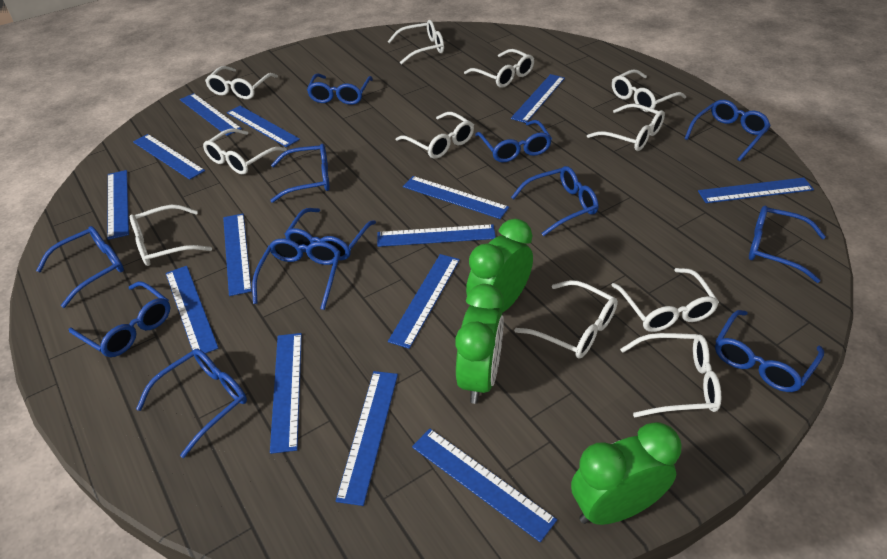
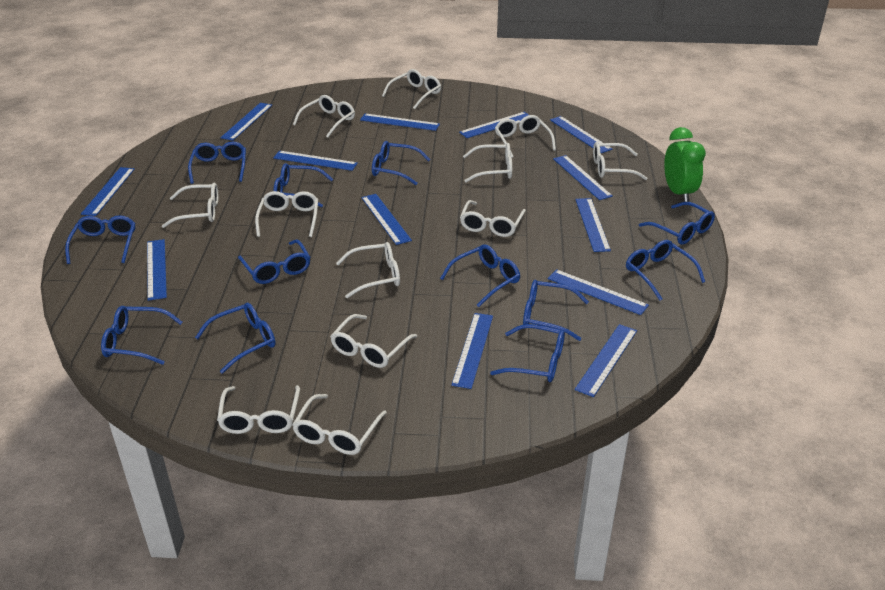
blue ruler: 14 -> 13
green clock: 3 -> 1
white glasses: 11 -> 12

